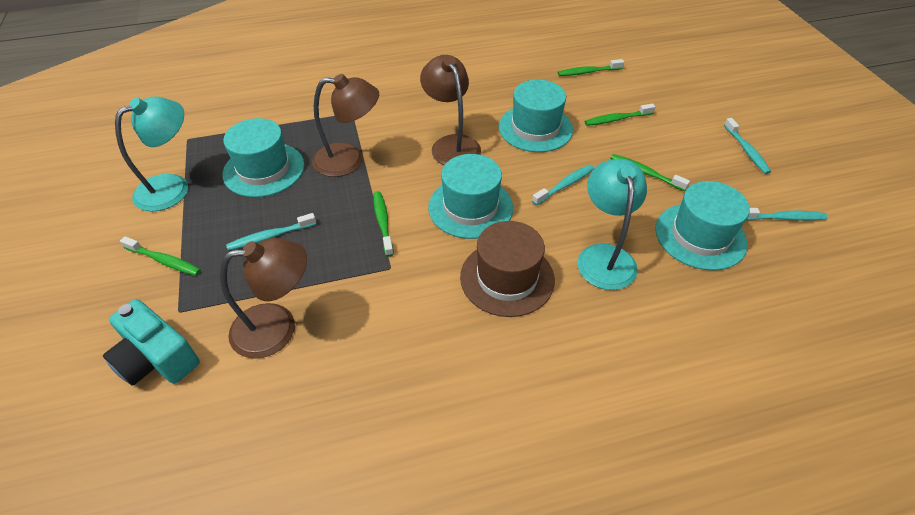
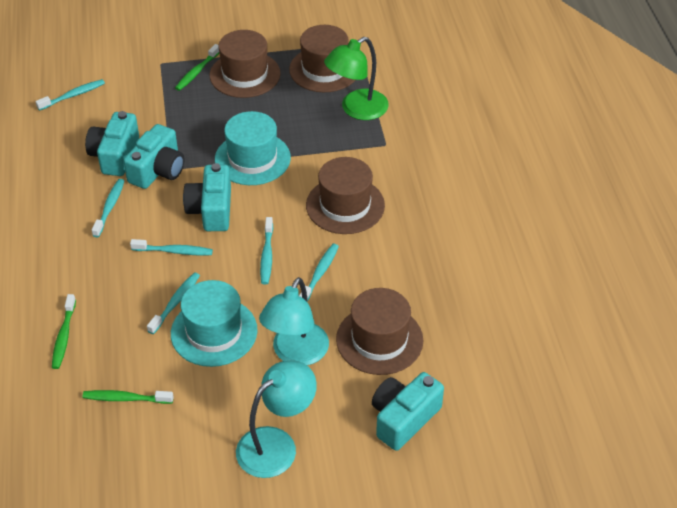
brown hat: 1 -> 4
brown lamp: 3 -> 0
green lamp: 0 -> 1
green toothbrush: 5 -> 3
turquoise camera: 1 -> 4
turquoise hat: 4 -> 2
turquoise toothbrush: 4 -> 6

